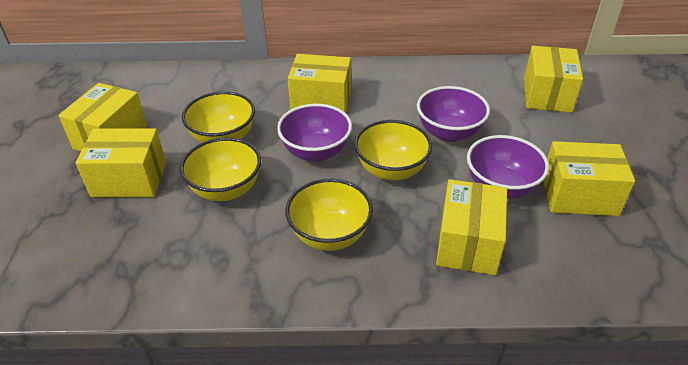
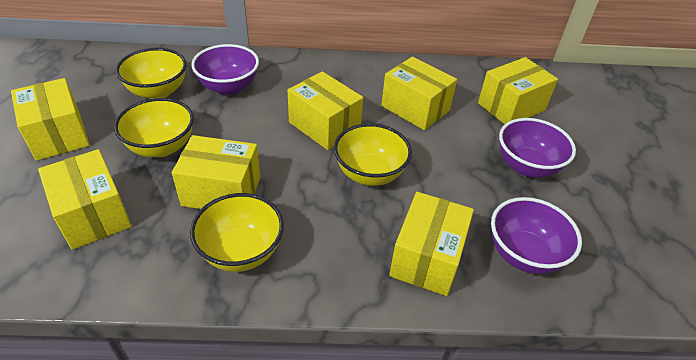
yellow box: 6 -> 7

